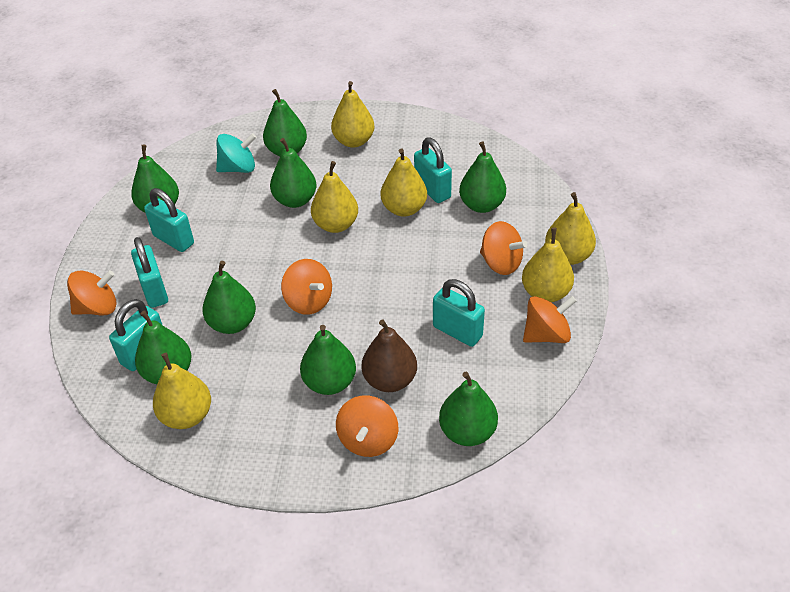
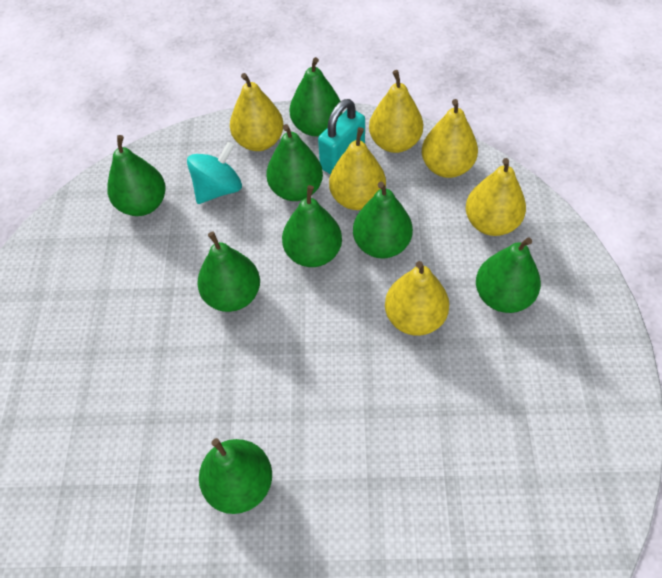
brown pear: 1 -> 0
orange spinning top: 5 -> 0
turquoise padlock: 5 -> 1

